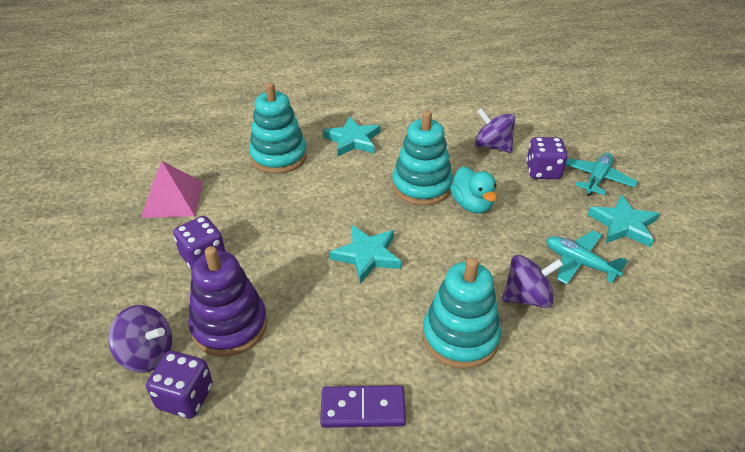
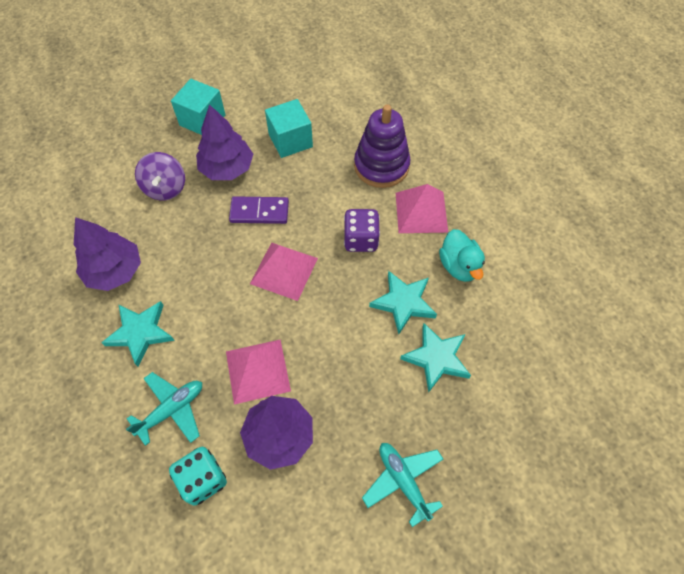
pink pyramid: 1 -> 3
purple dice: 3 -> 1
purple spinning top: 3 -> 1
purple tree: 0 -> 3
turquoise cube: 0 -> 2
turquoise dice: 0 -> 1
turquoise stacking toy: 3 -> 0

